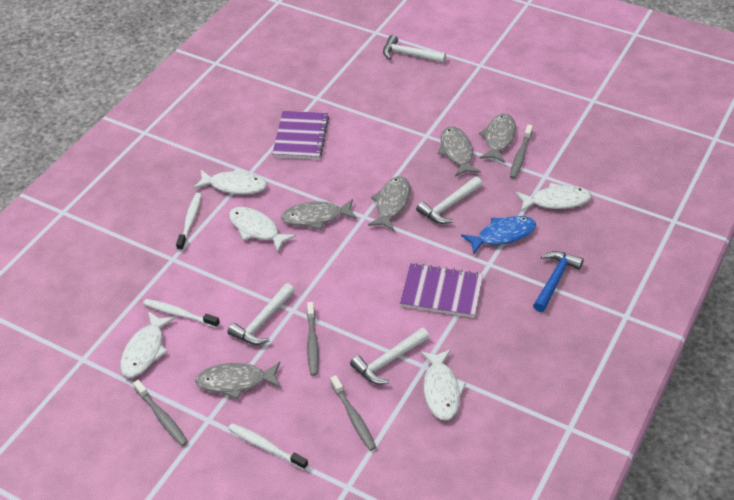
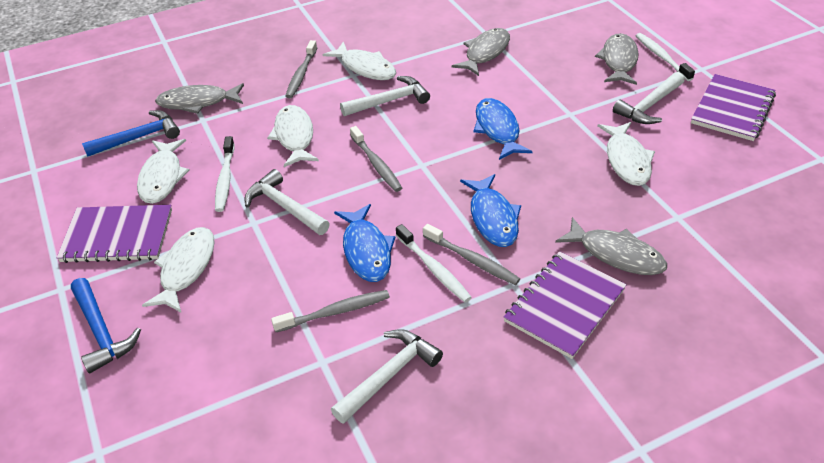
blue fish: 1 -> 3
blue hammer: 1 -> 2
grey fish: 5 -> 4
purple notebook: 2 -> 3

